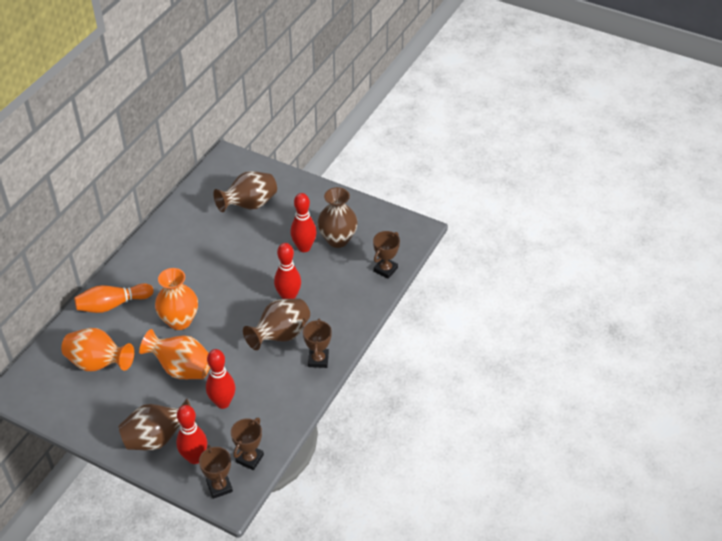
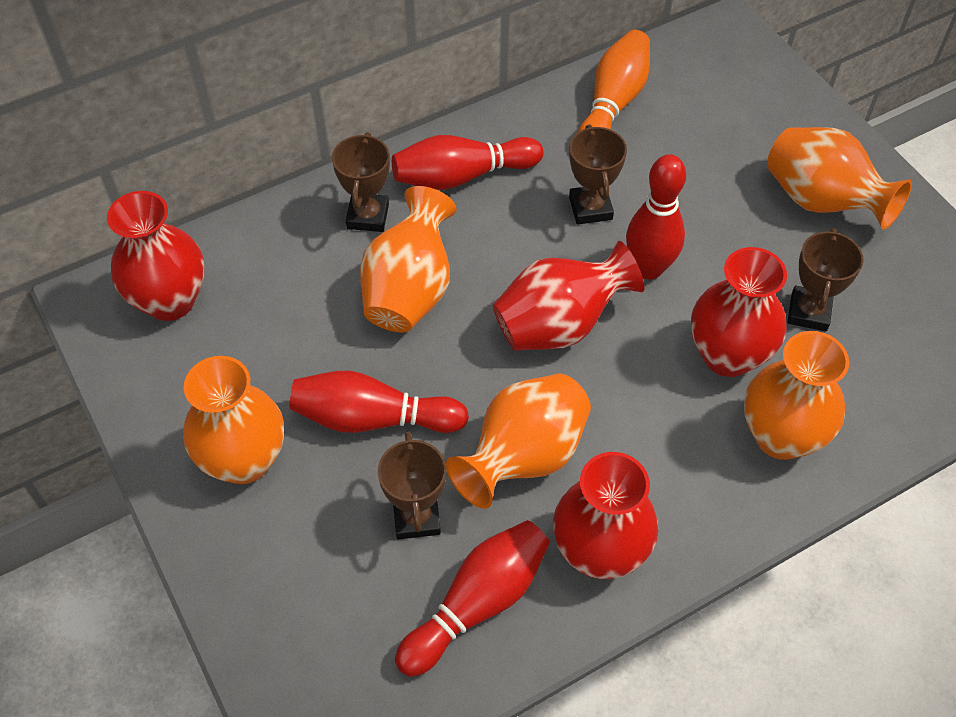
brown vase: 4 -> 0
orange vase: 3 -> 5
red vase: 0 -> 4

